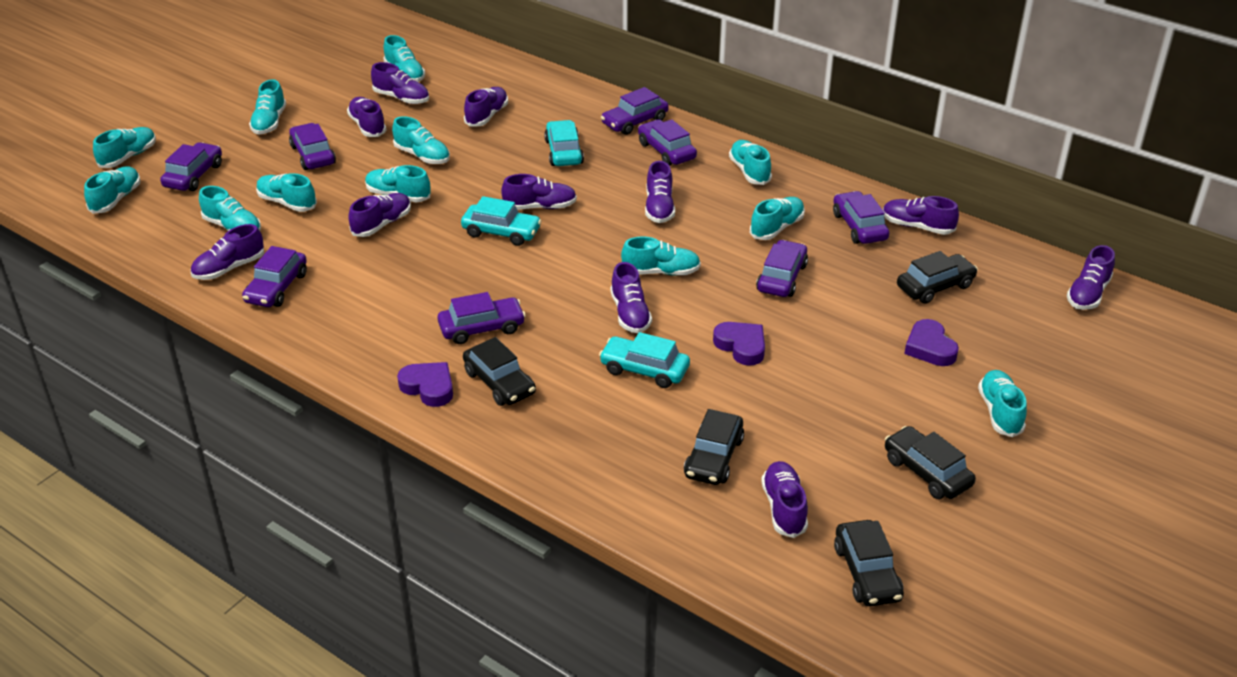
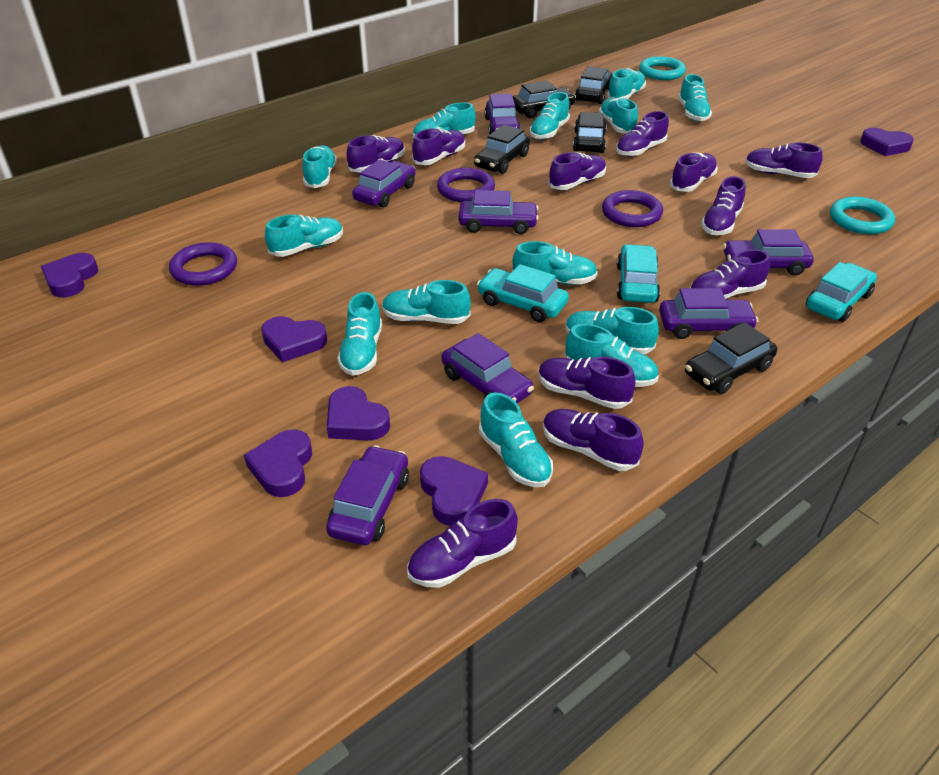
purple car: 8 -> 7
purple heart: 3 -> 6
purple ring: 0 -> 3
turquoise ring: 0 -> 2
turquoise shoe: 12 -> 13

